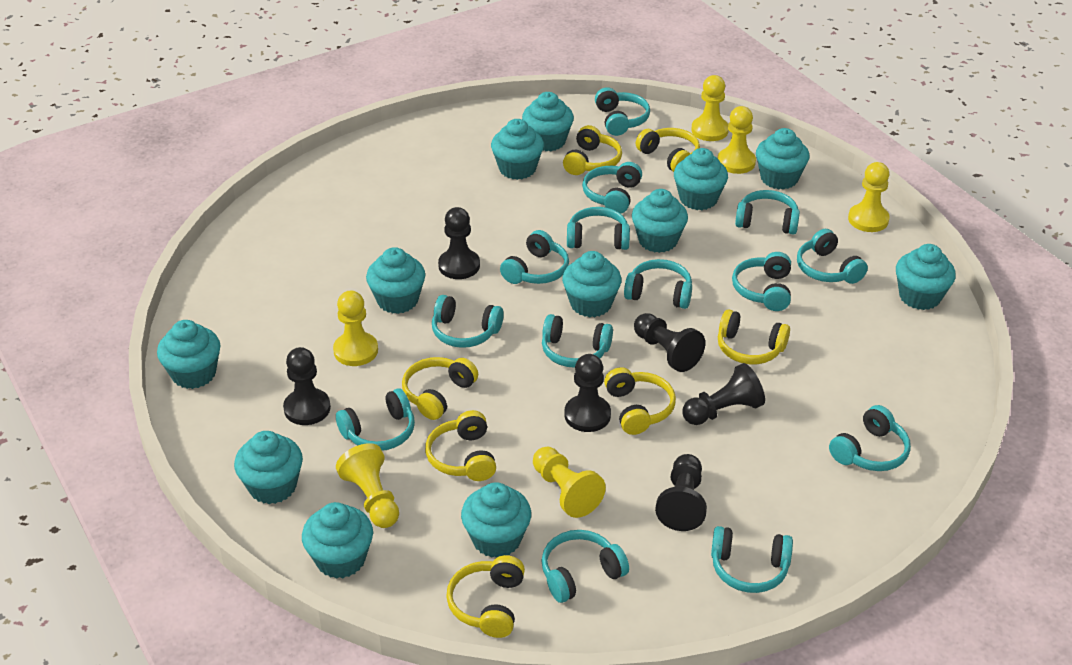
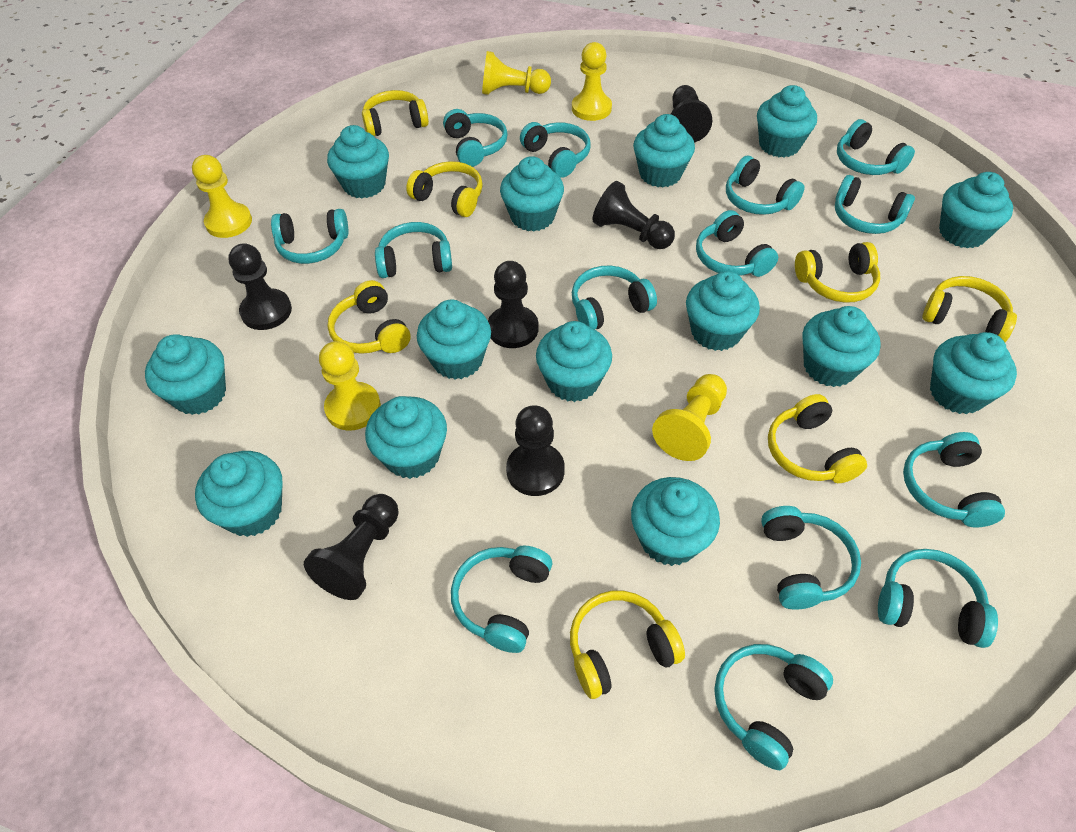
turquoise cupcake: 12 -> 14
yellow pawn: 6 -> 5

